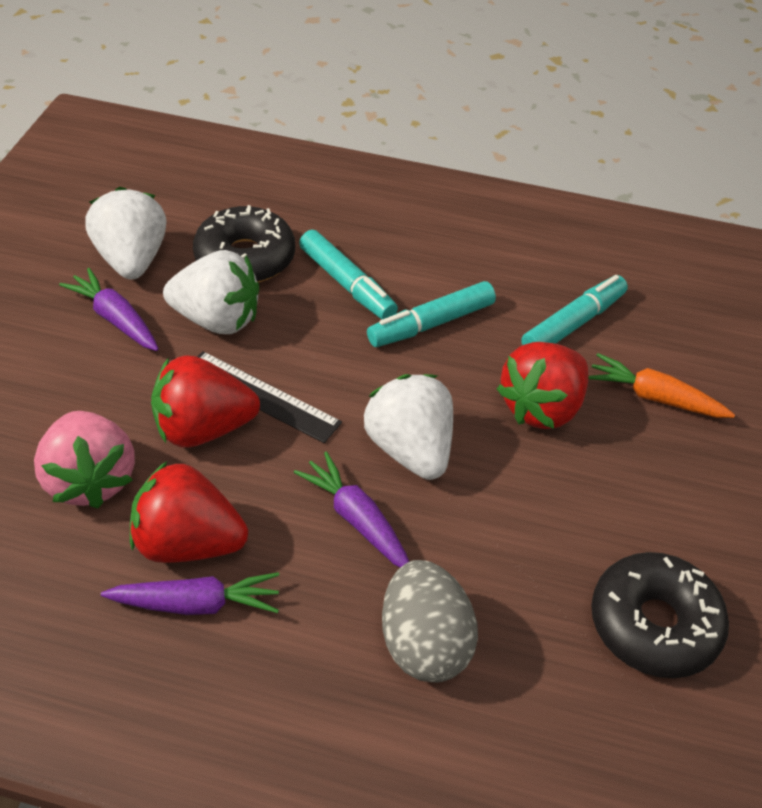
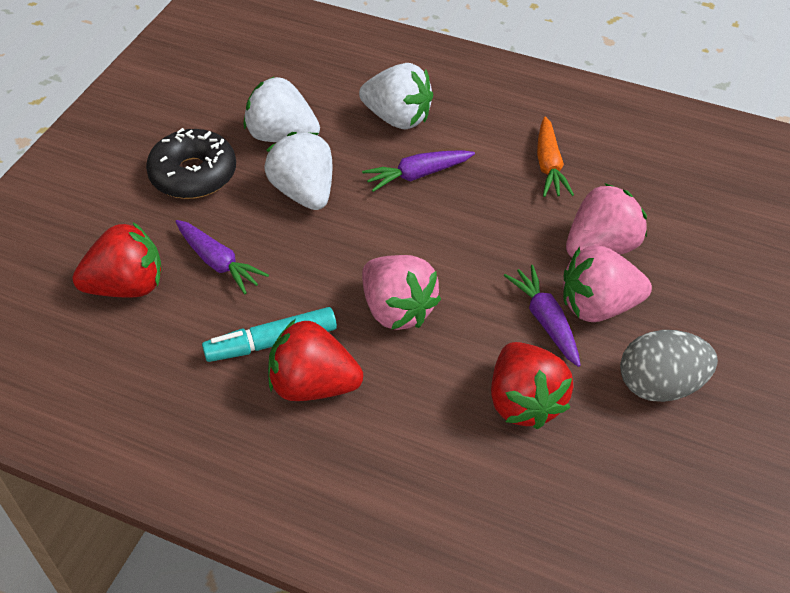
black donut: 2 -> 1
black ruler: 1 -> 0
pink strawberry: 1 -> 3
turquoise marker: 3 -> 1

